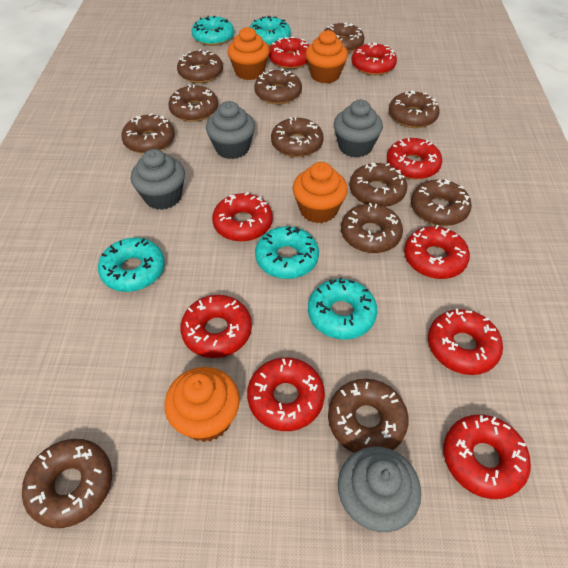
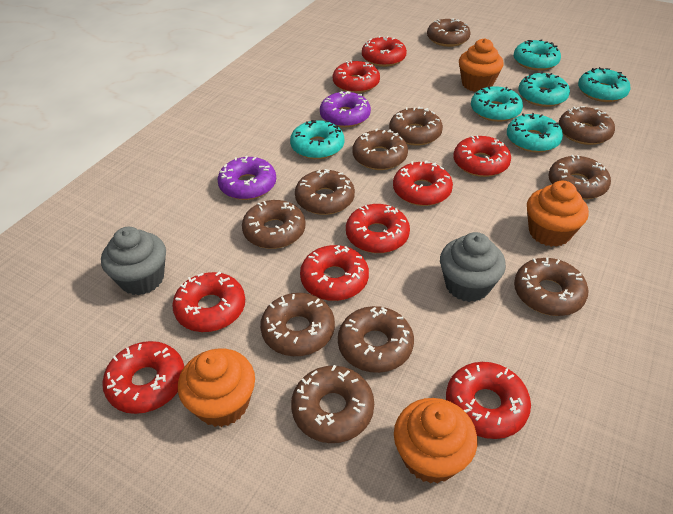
brown donut: 12 -> 11
grey cupcake: 4 -> 2
purple donut: 0 -> 2
turquoise donut: 5 -> 6

